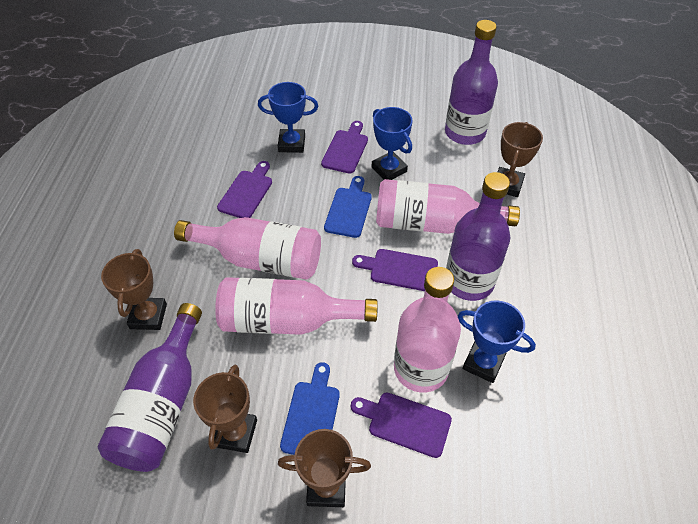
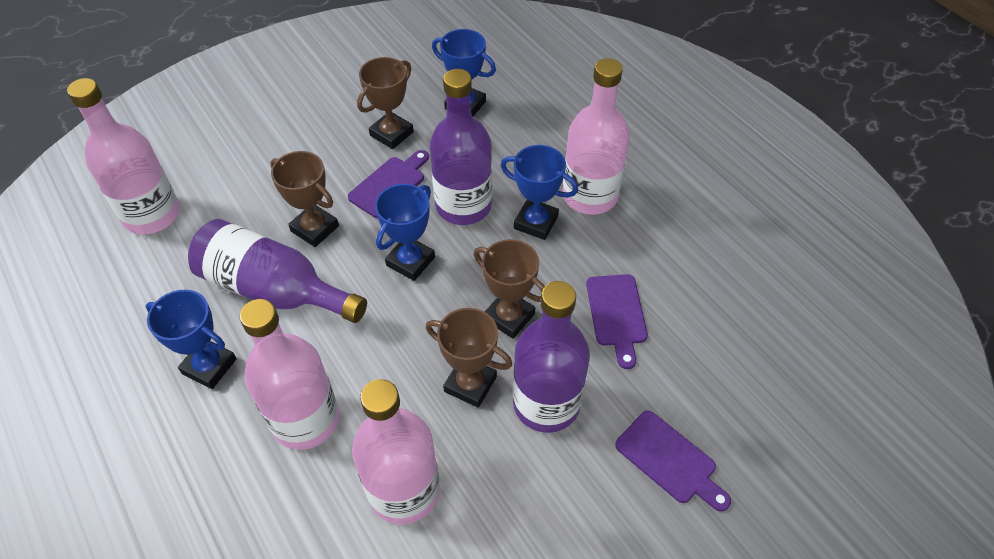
blue cutting board: 2 -> 0
blue trophy: 3 -> 4
purple cutting board: 4 -> 3

